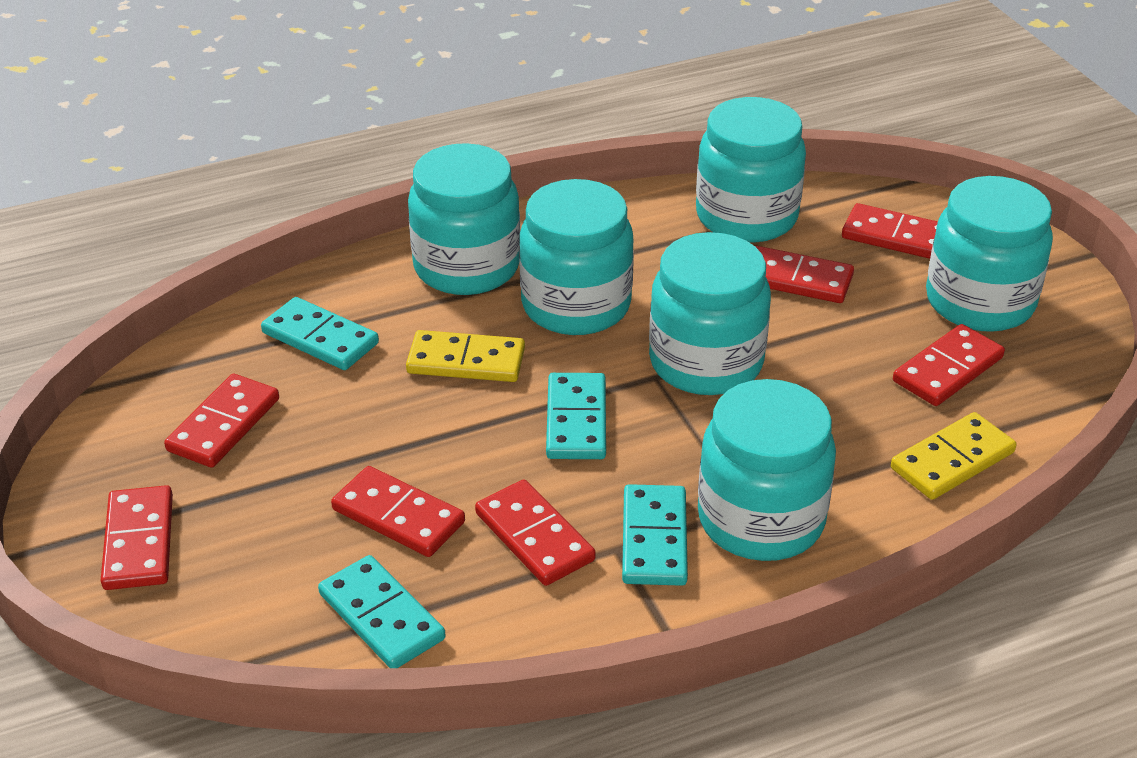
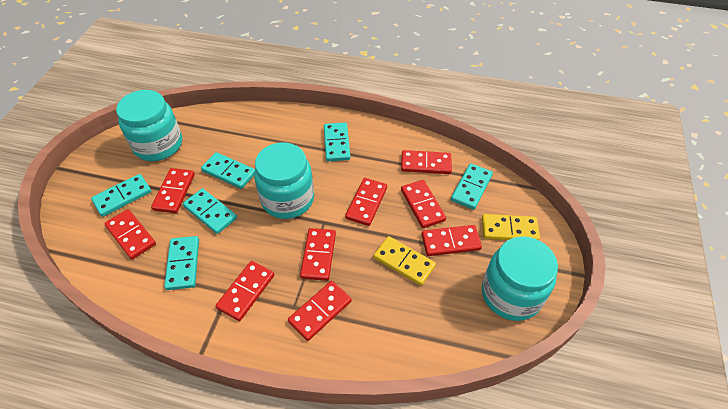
red domino: 7 -> 9
turquoise domino: 4 -> 6
turquoise jar: 6 -> 3

